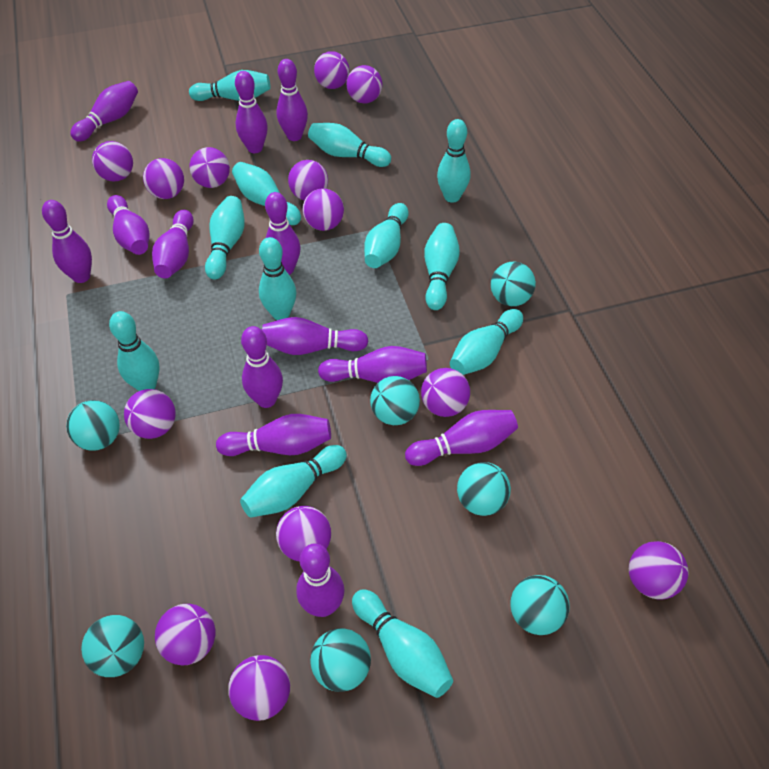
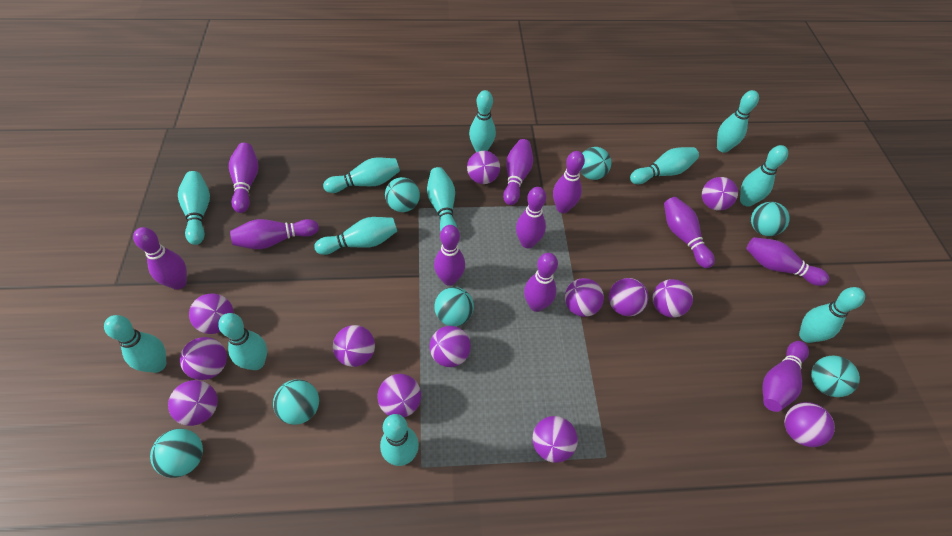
purple bowling pin: 13 -> 11

